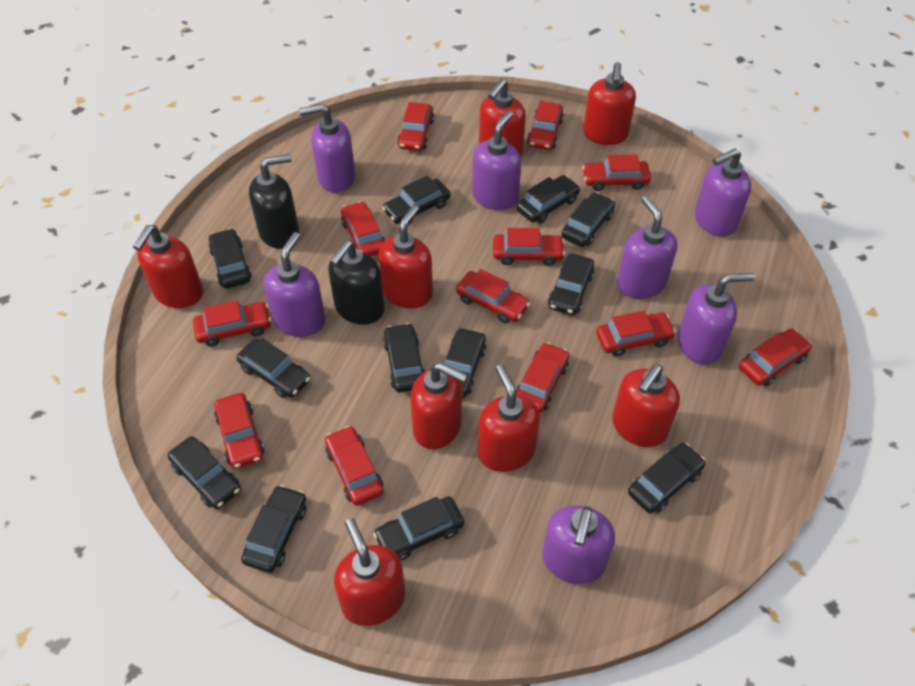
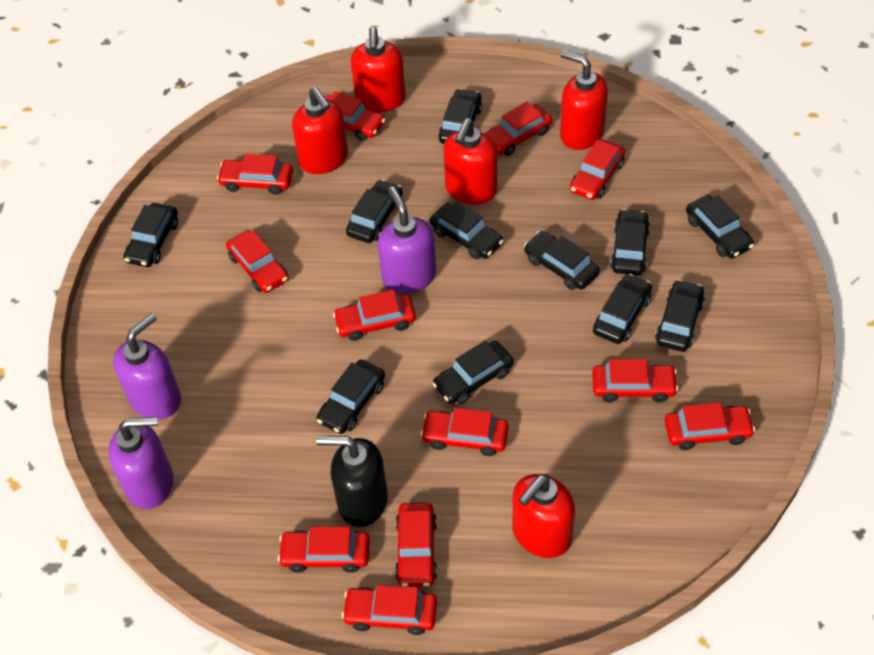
black car: 12 -> 11
black soap dispenser: 2 -> 1
purple soap dispenser: 7 -> 3
red soap dispenser: 8 -> 5

